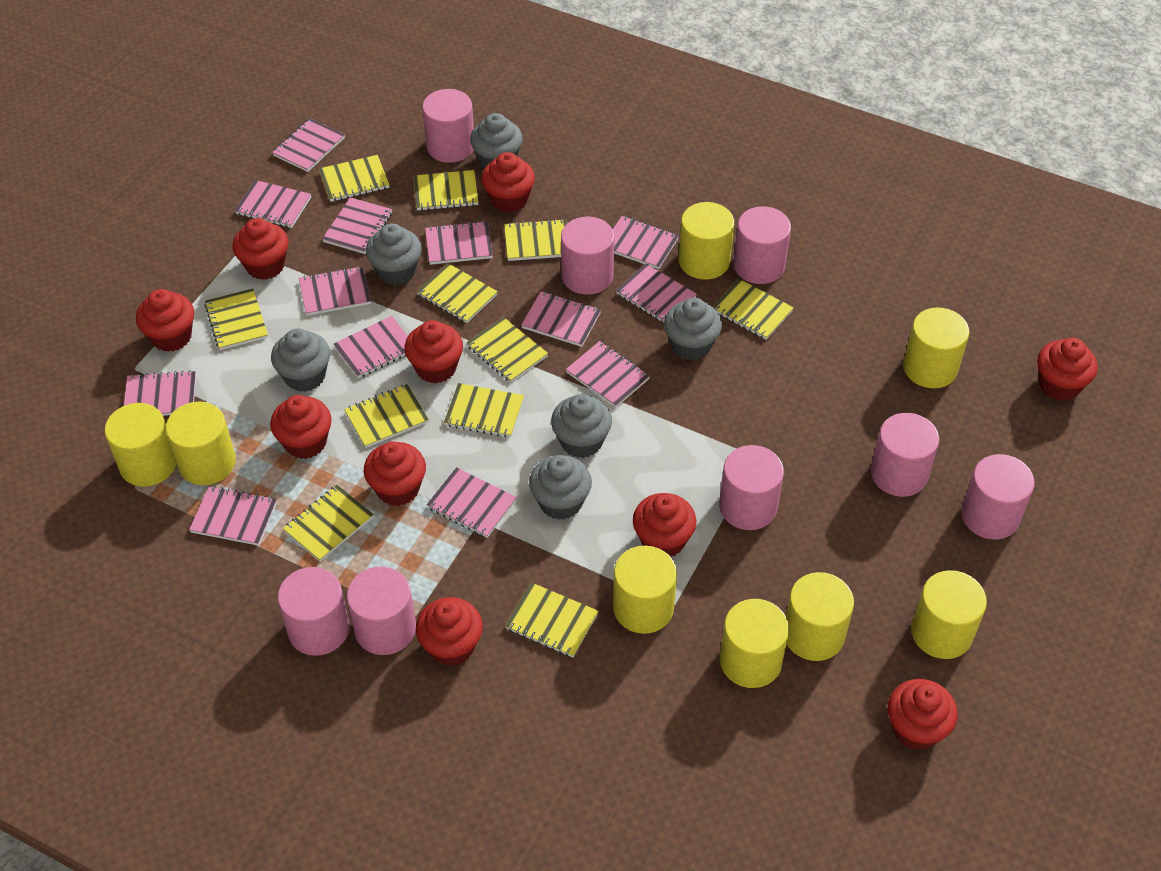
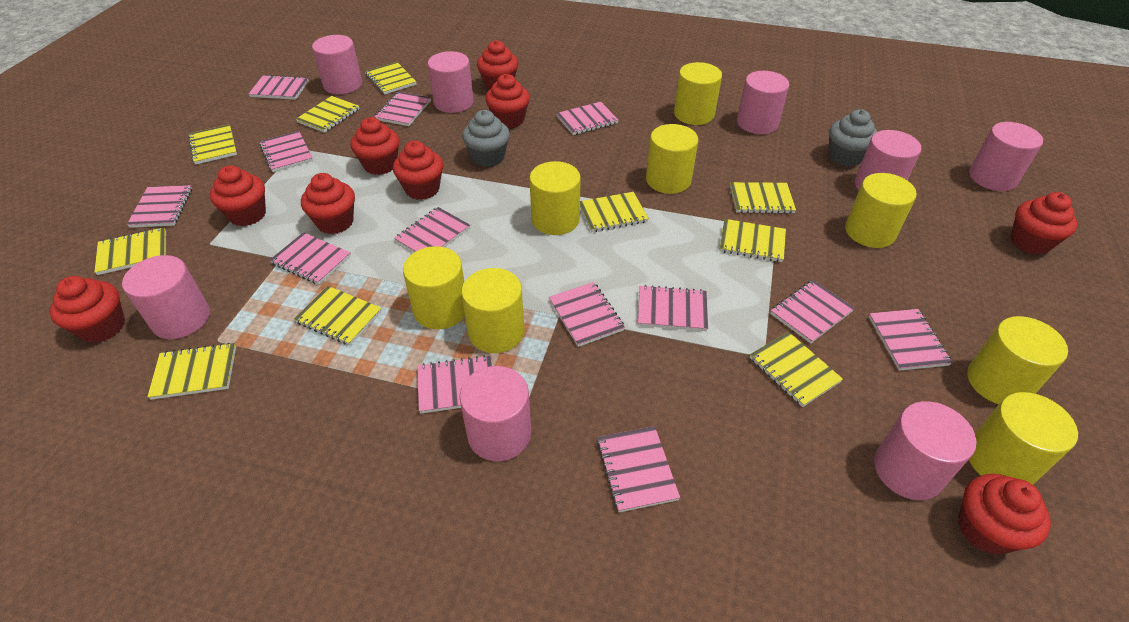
grey cupcake: 6 -> 2
red cupcake: 10 -> 9
yellow notebook: 11 -> 10

